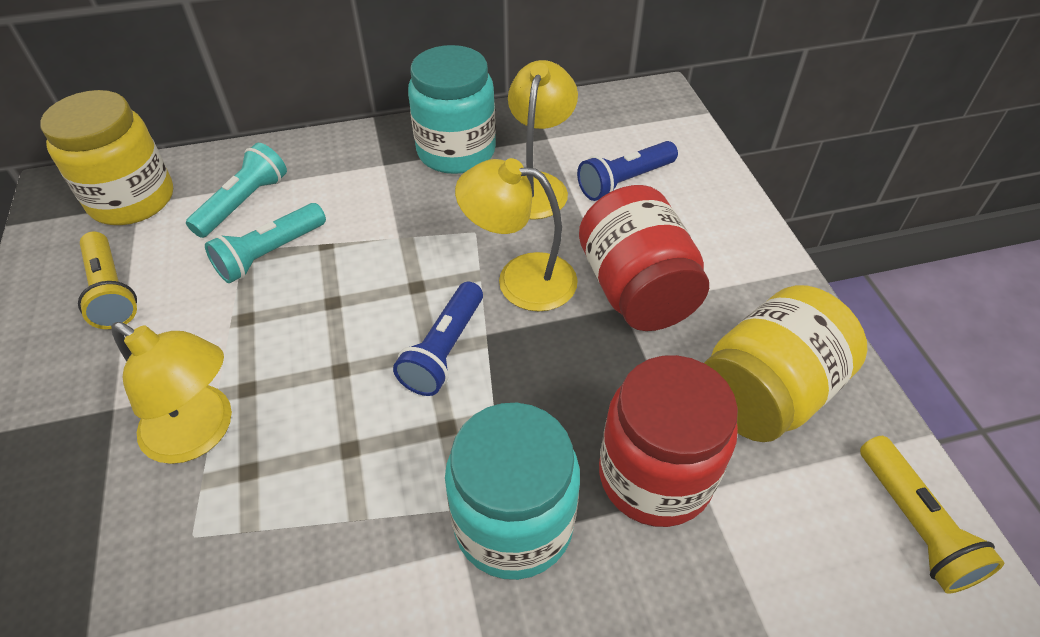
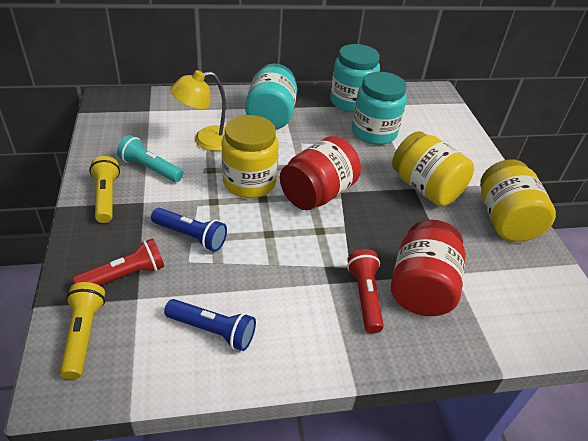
red flashlight: 0 -> 2
turquoise flashlight: 2 -> 1
turquoise jar: 2 -> 3
yellow jar: 2 -> 3
yellow lamp: 3 -> 1

